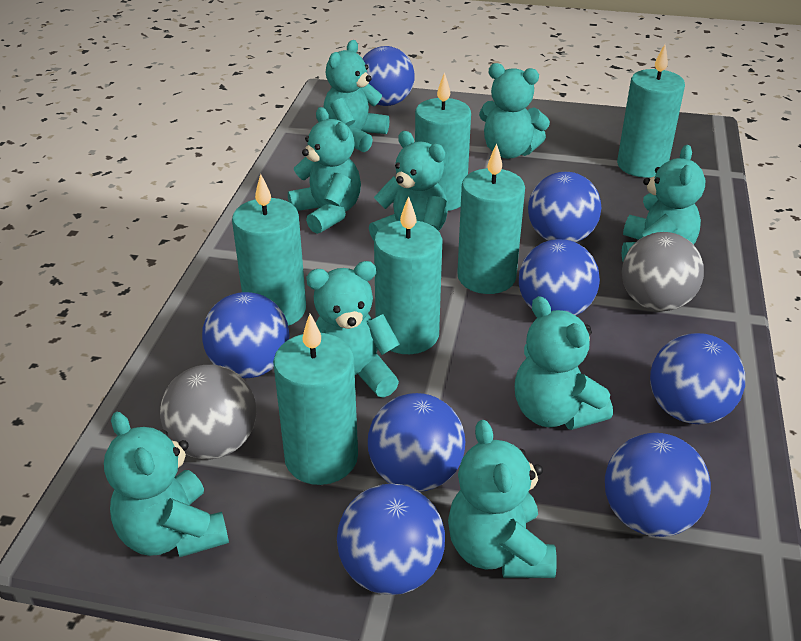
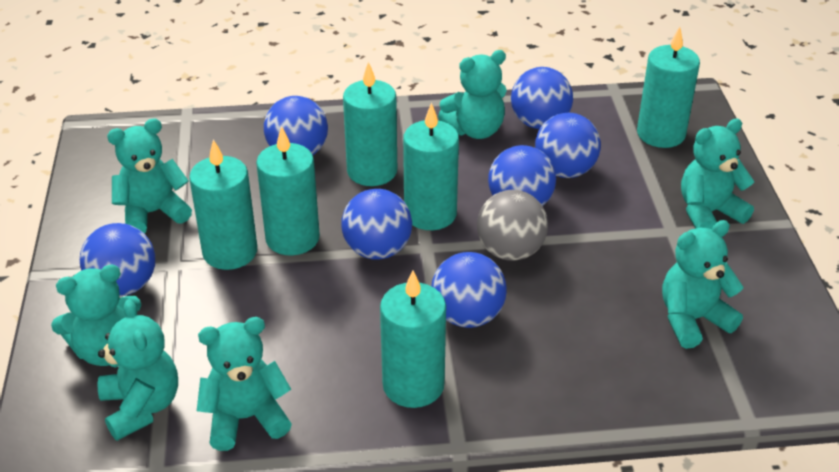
blue ball: 8 -> 7
grey ball: 2 -> 1
turquoise teddy bear: 9 -> 7

